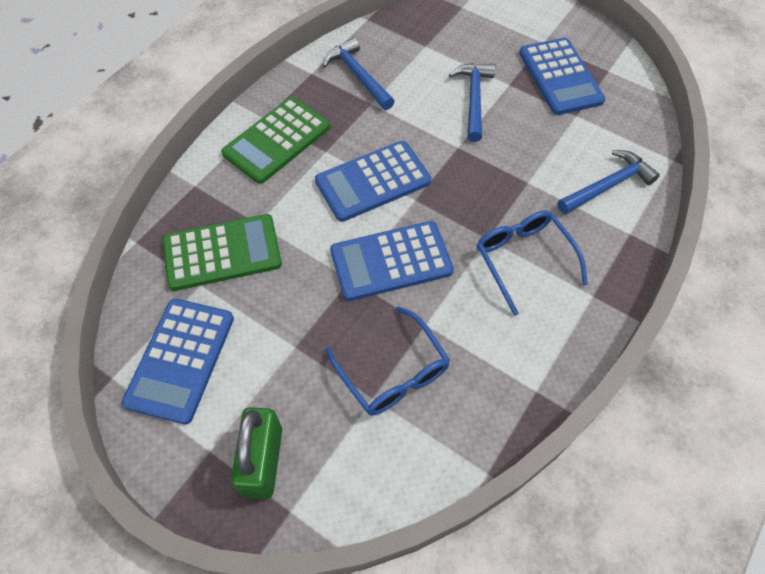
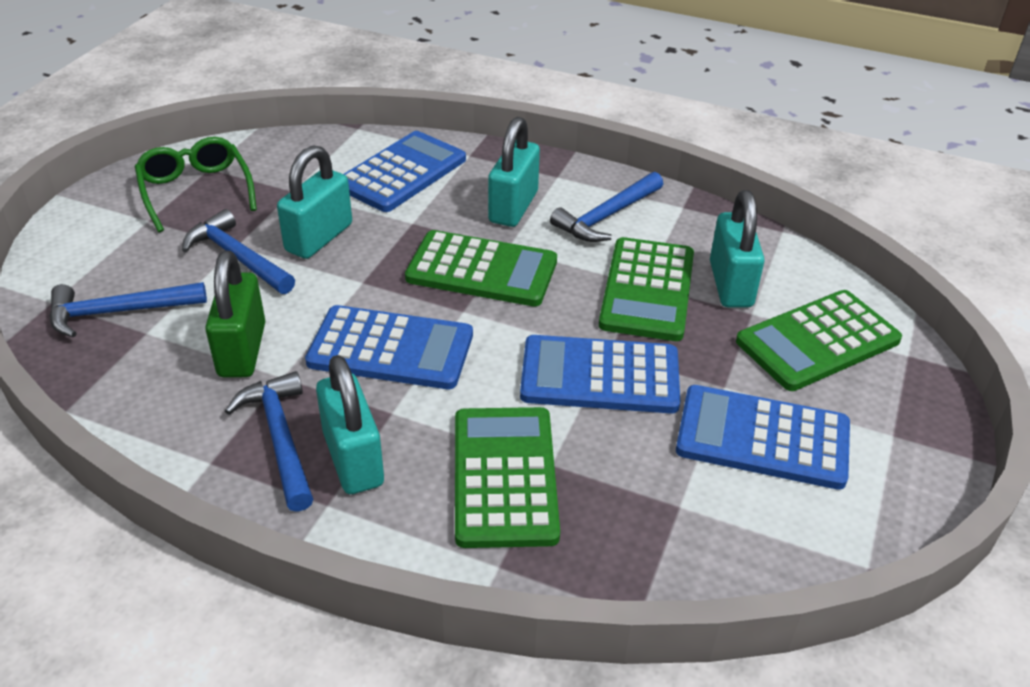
blue glasses: 2 -> 0
blue hammer: 3 -> 4
green calculator: 2 -> 4
green glasses: 0 -> 1
turquoise padlock: 0 -> 4

